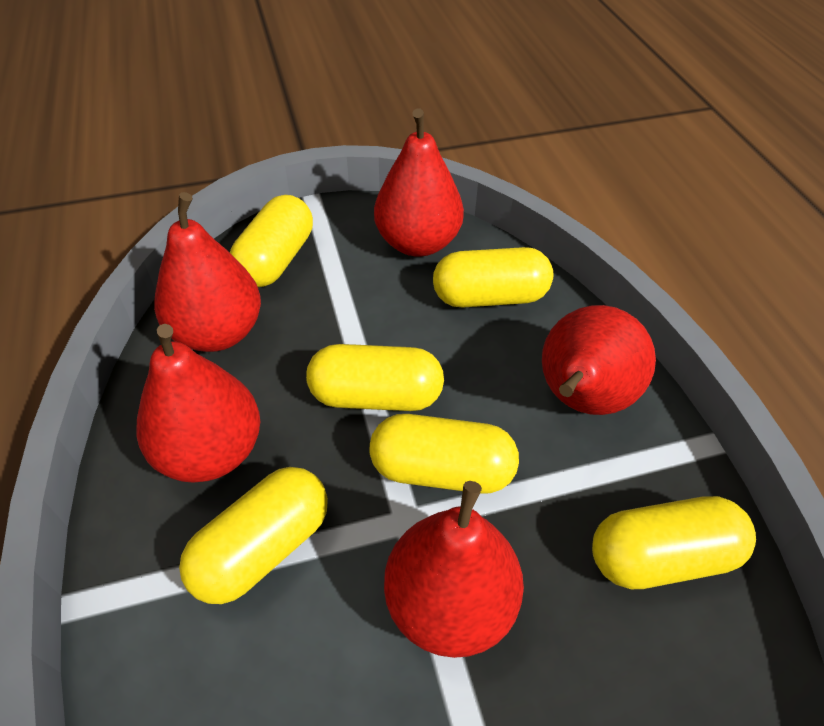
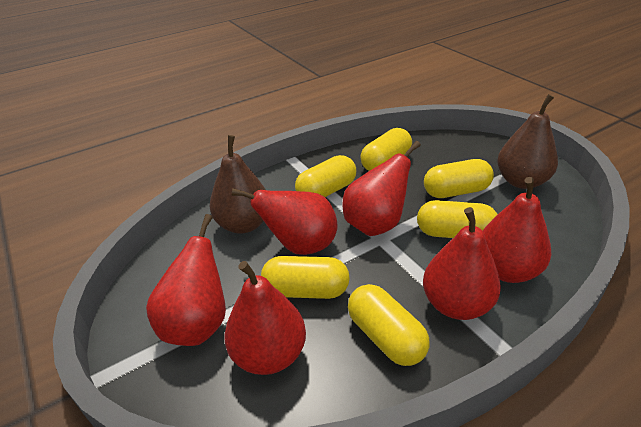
brown pear: 0 -> 2
red pear: 5 -> 6

